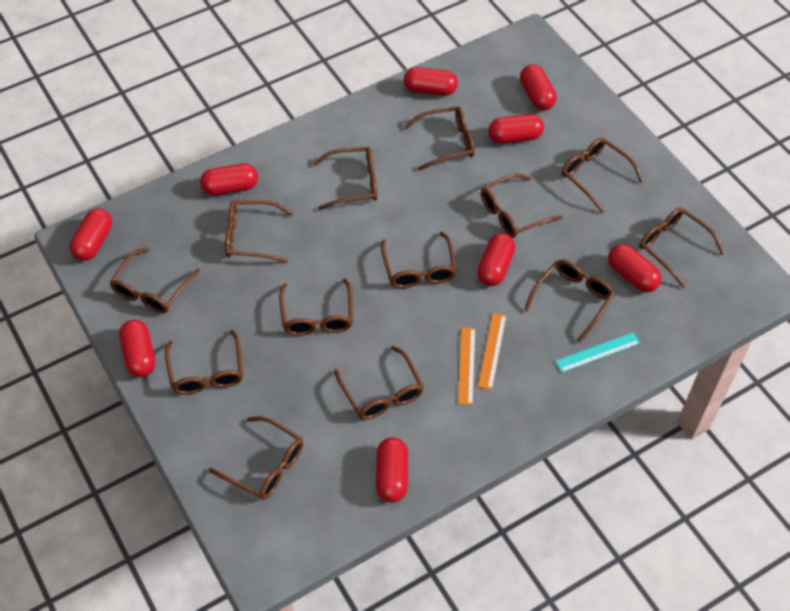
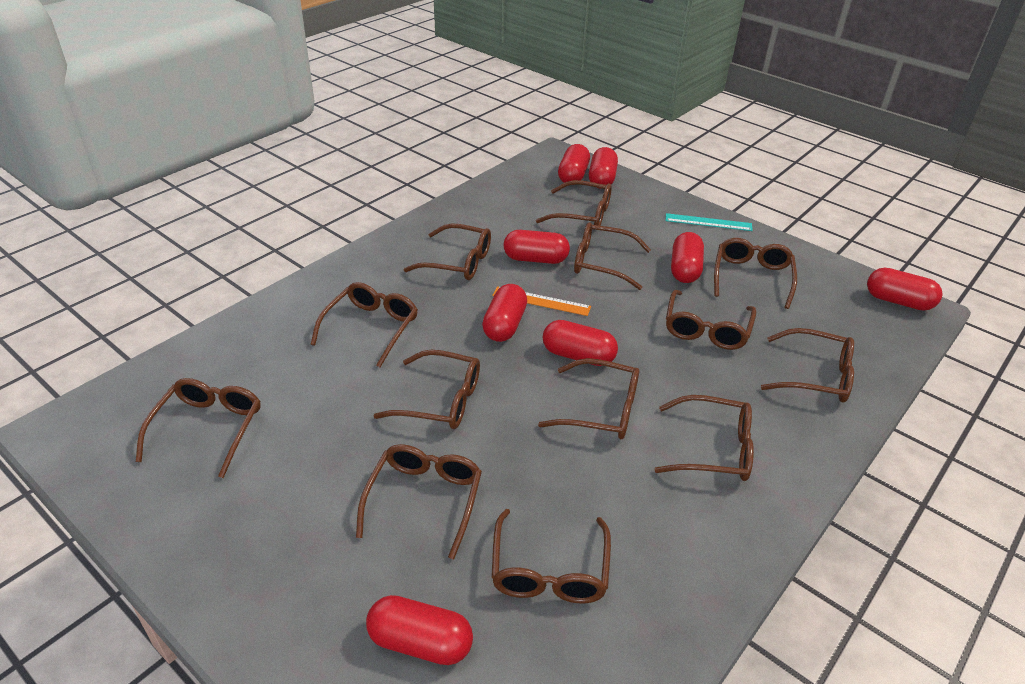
orange ruler: 2 -> 1
red capsule: 9 -> 8

